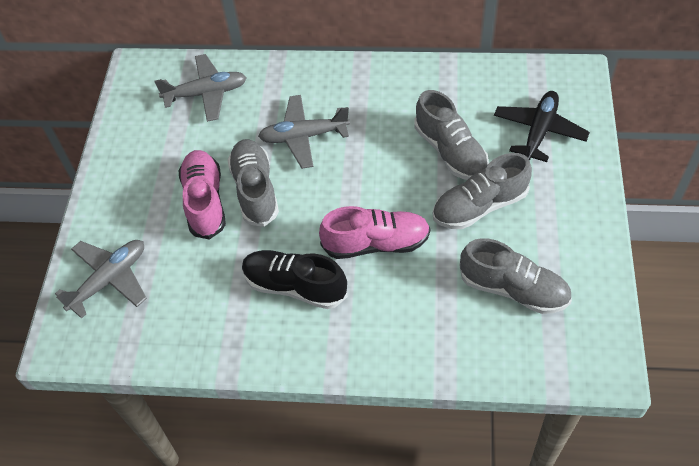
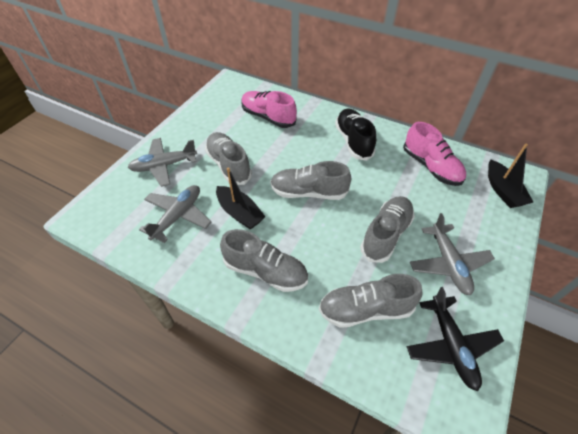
black boat: 0 -> 2
grey shoe: 4 -> 5

